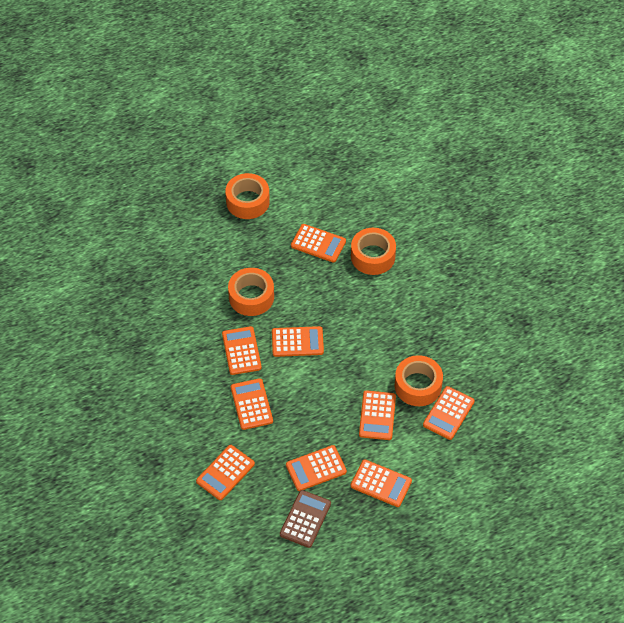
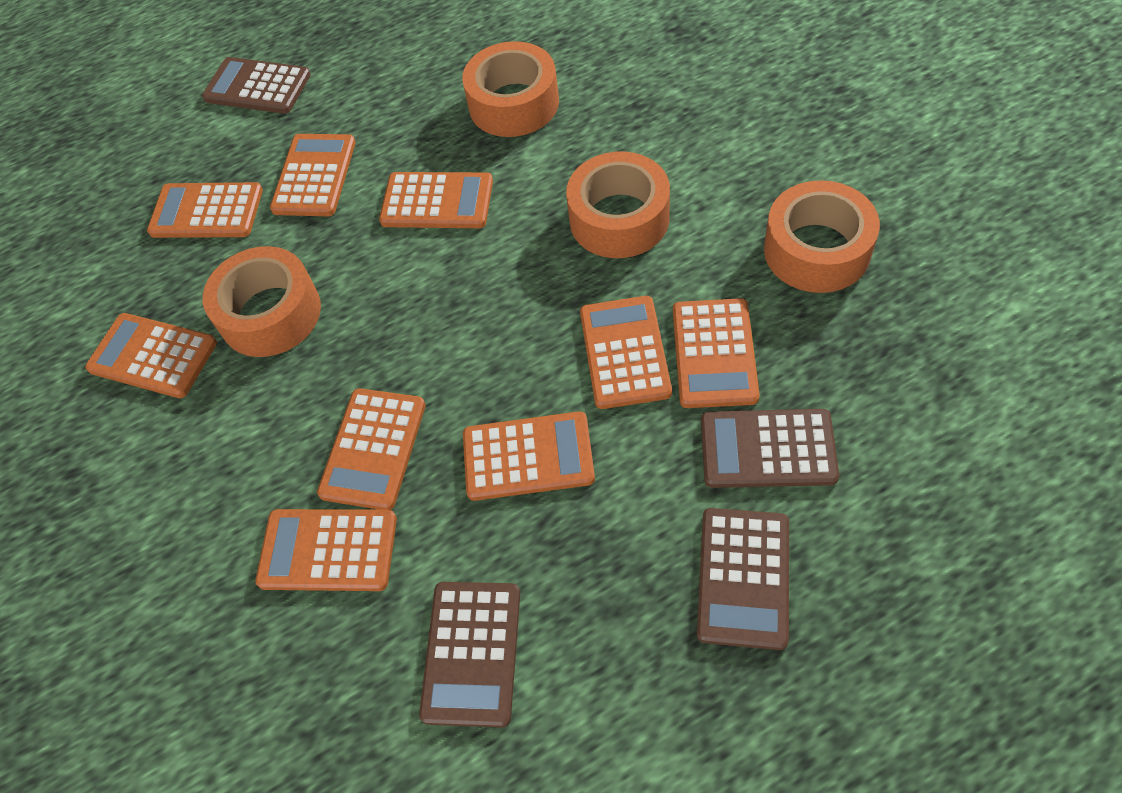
brown calculator: 1 -> 4

